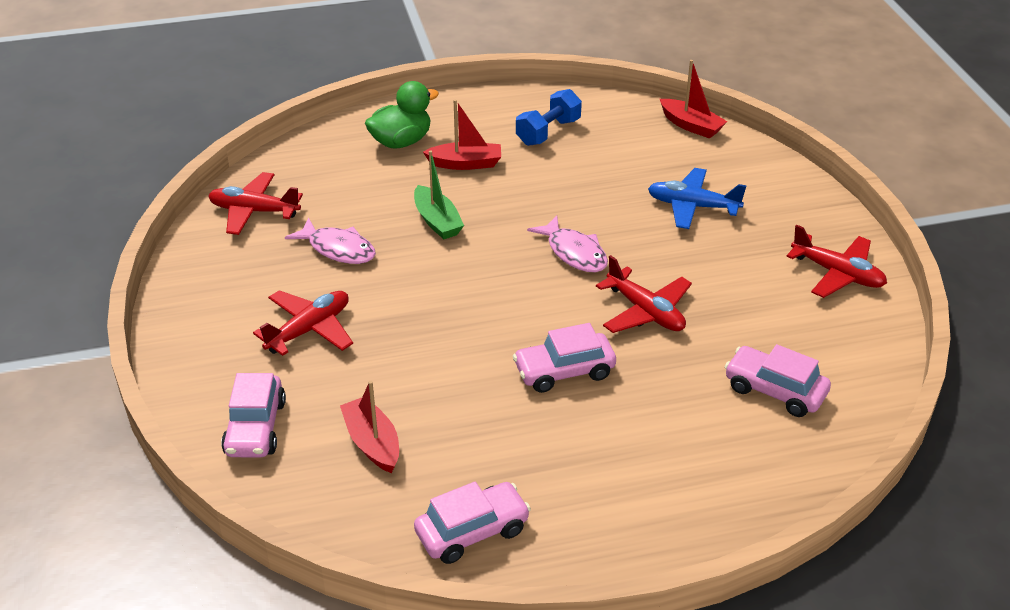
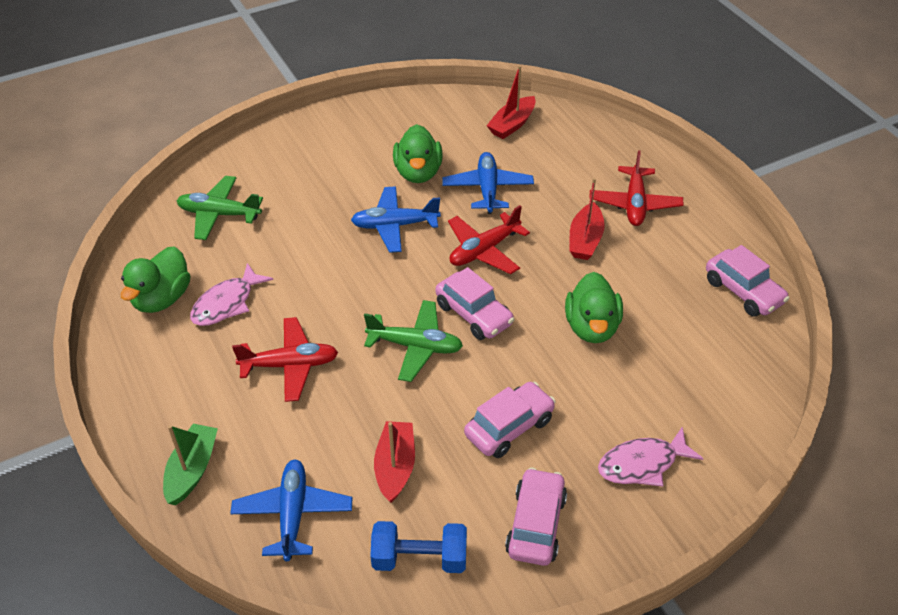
blue plane: 1 -> 3
green duck: 1 -> 3
green plane: 0 -> 2
red plane: 4 -> 3

